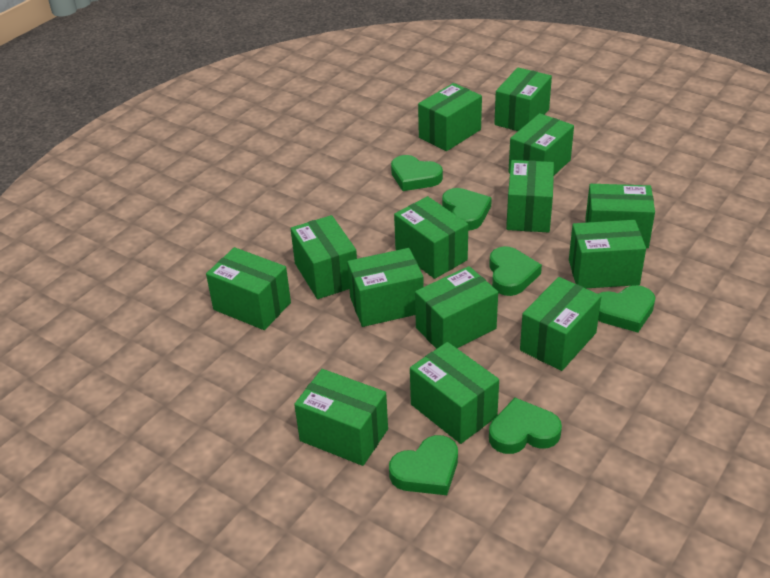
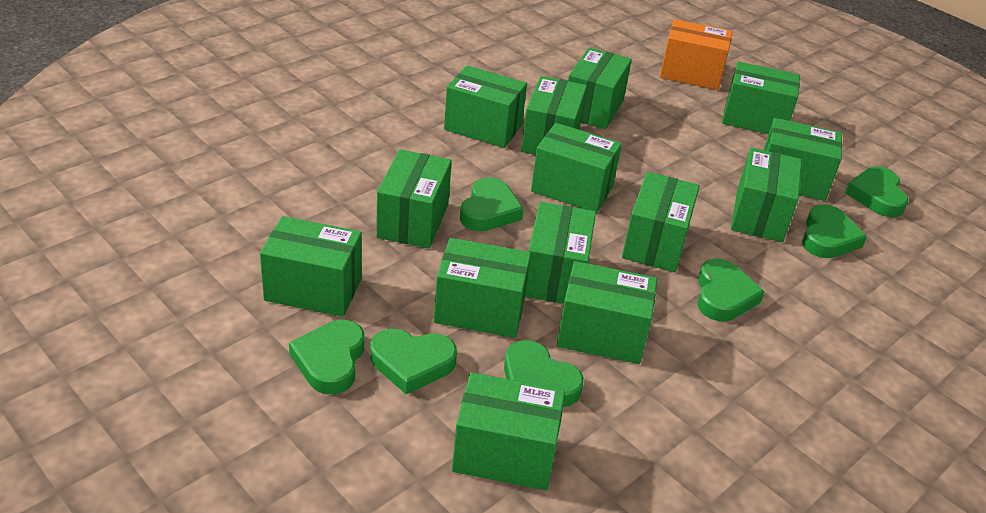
green heart: 6 -> 7
orange box: 0 -> 1

